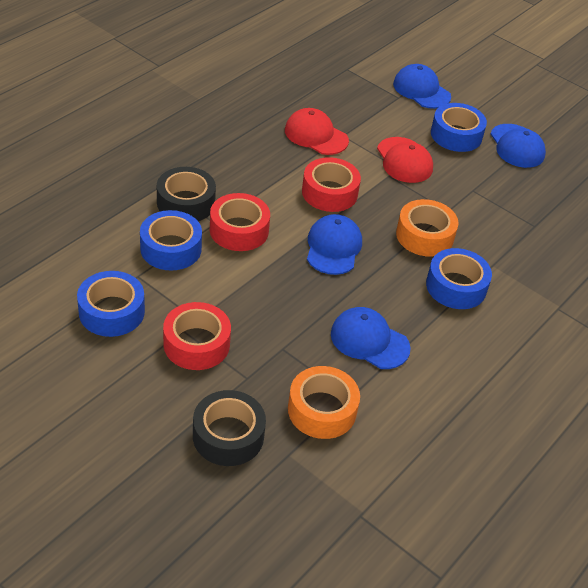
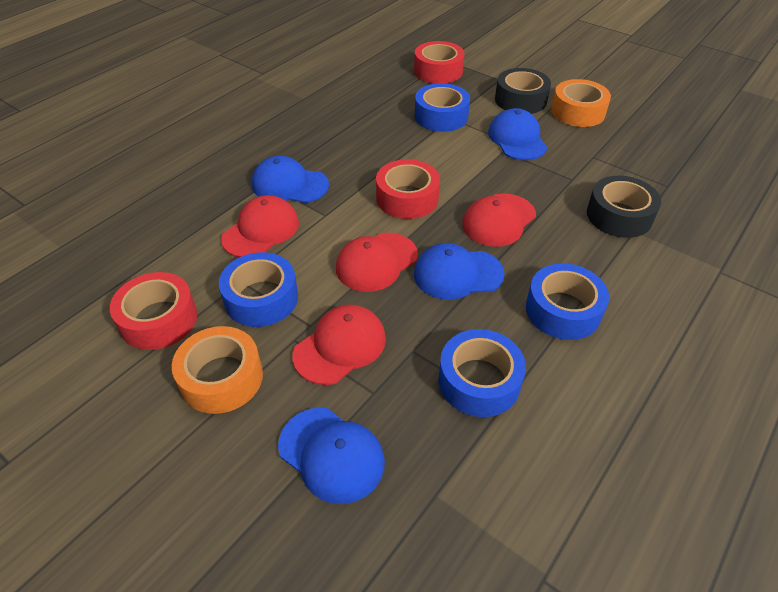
red cap: 2 -> 4

